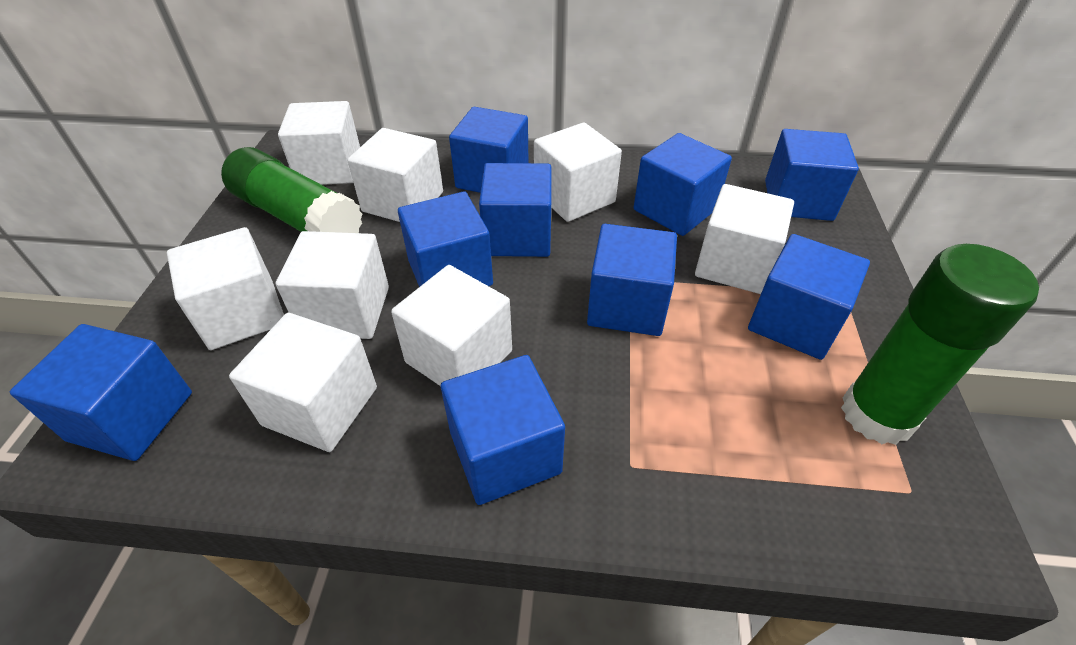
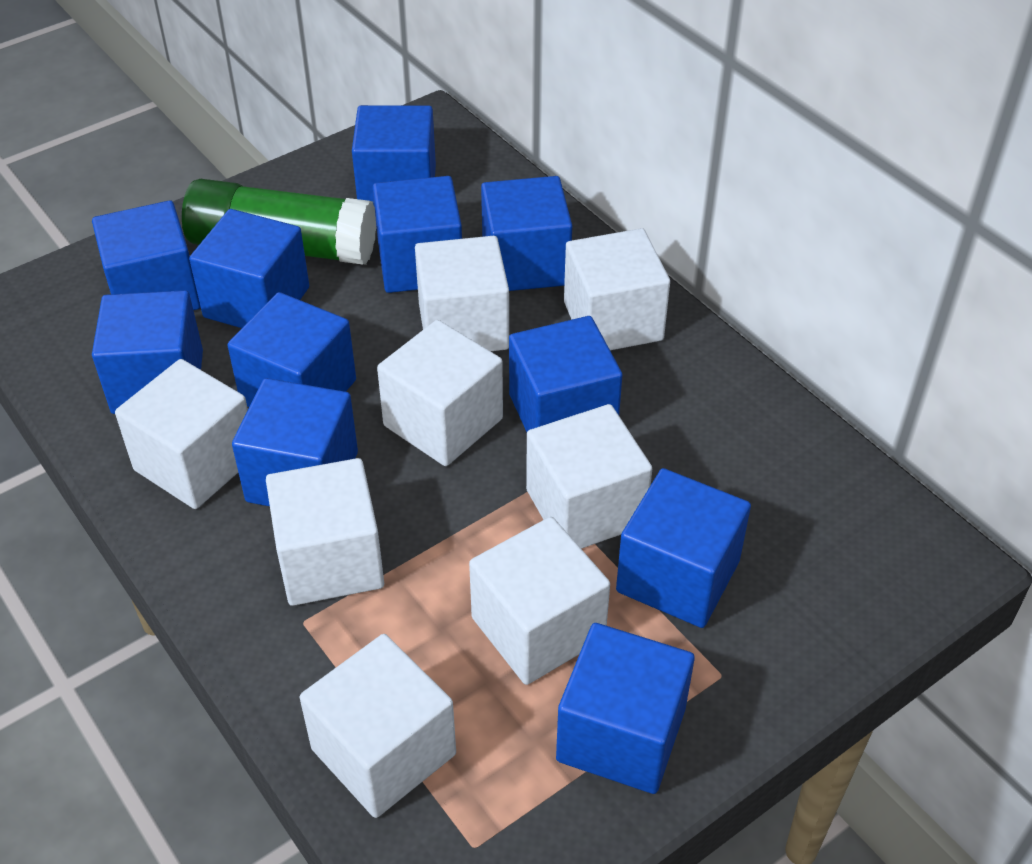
blue cube: 9 -> 11
green glue stick: 2 -> 1

